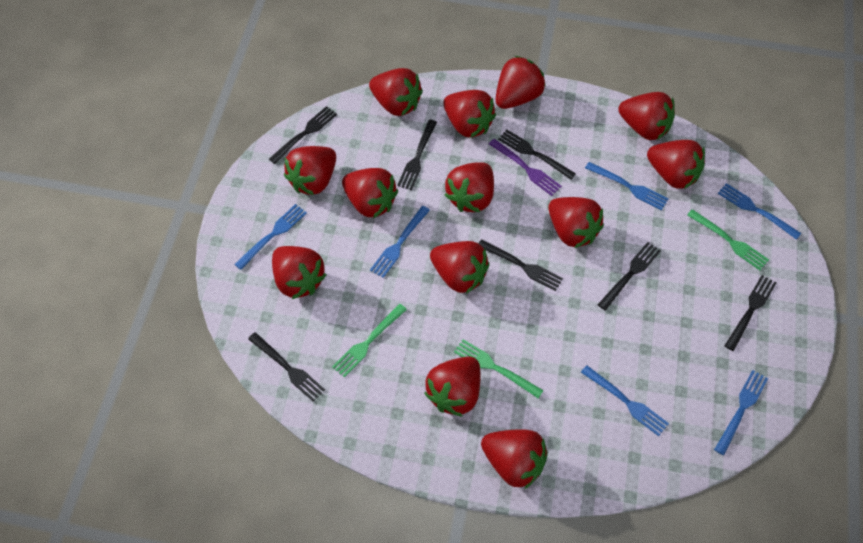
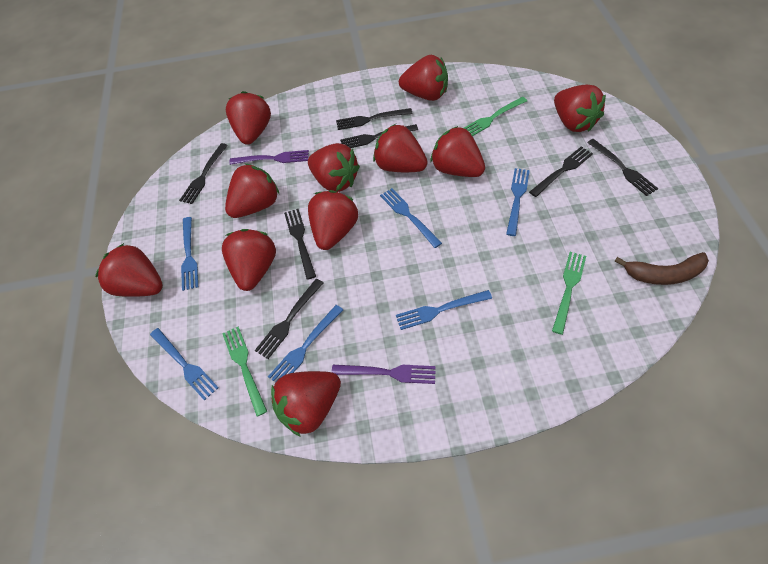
brown banana: 0 -> 1
purple fork: 1 -> 2
red strawberry: 13 -> 11

